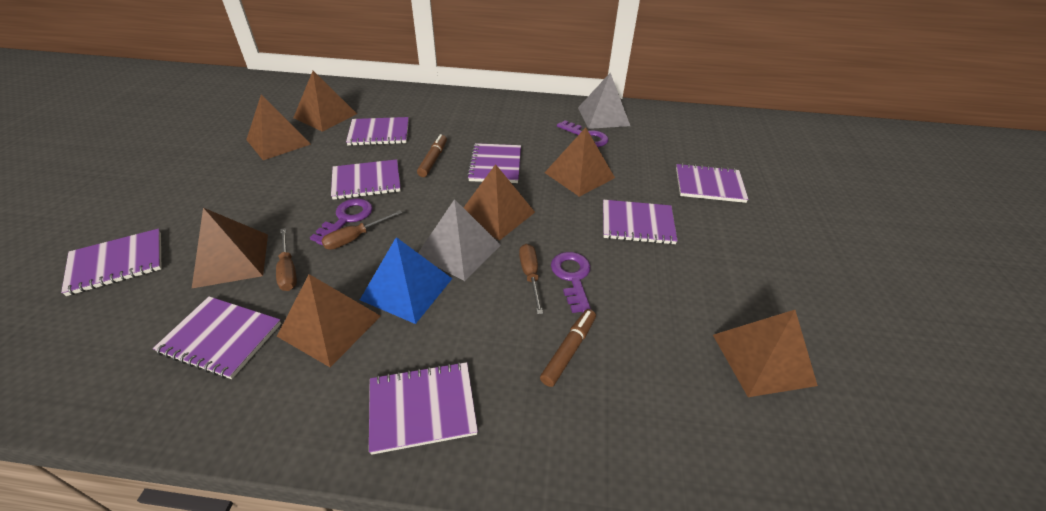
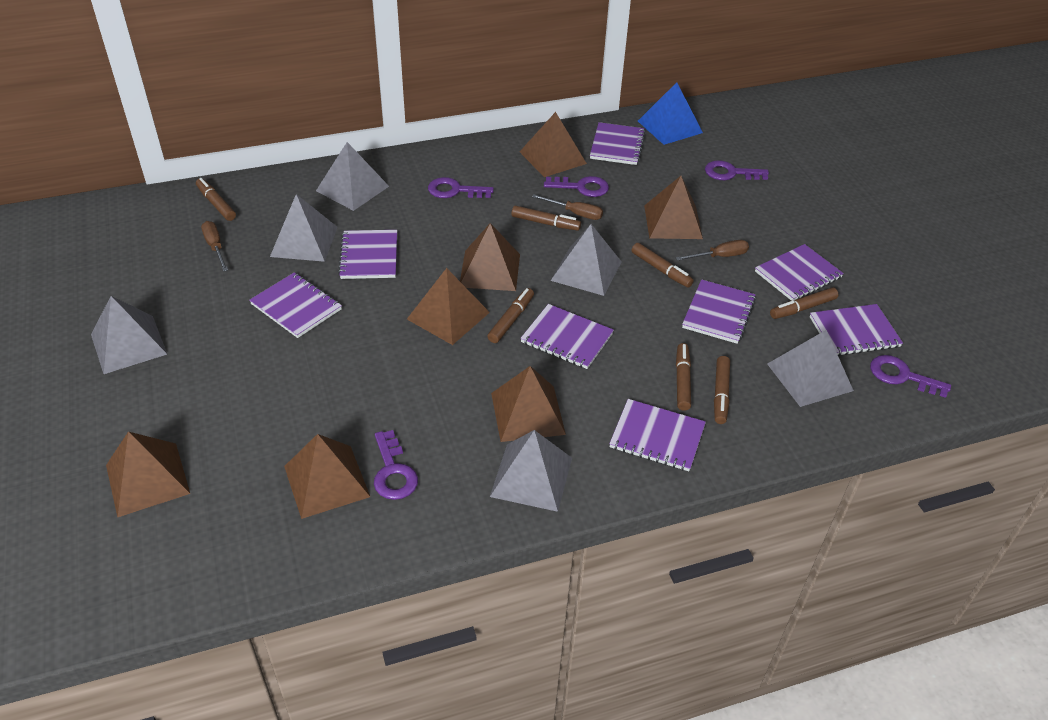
brown marker: 2 -> 7
grey pyramid: 2 -> 6
purple key: 3 -> 5

